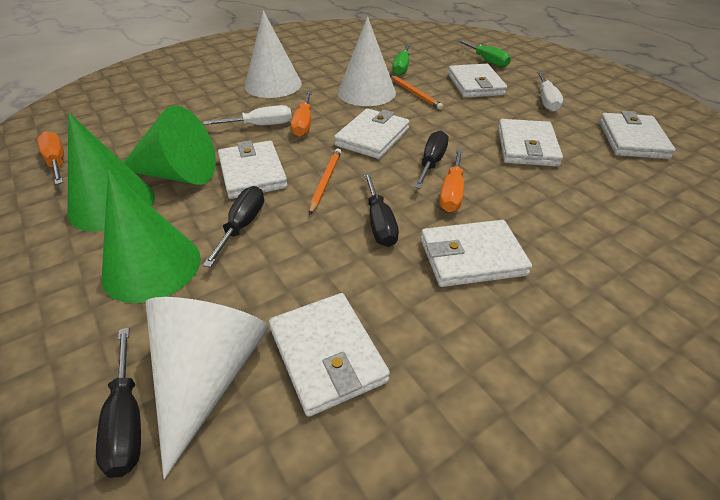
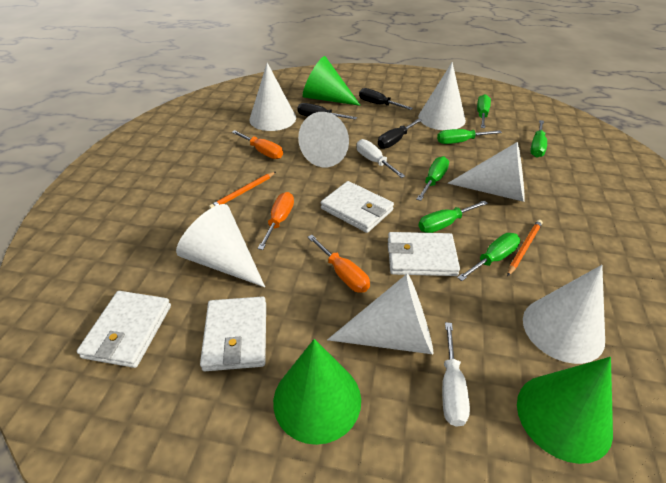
black screwdriver: 4 -> 3
green screwdriver: 2 -> 6
white cone: 3 -> 7
white wallet: 7 -> 4

